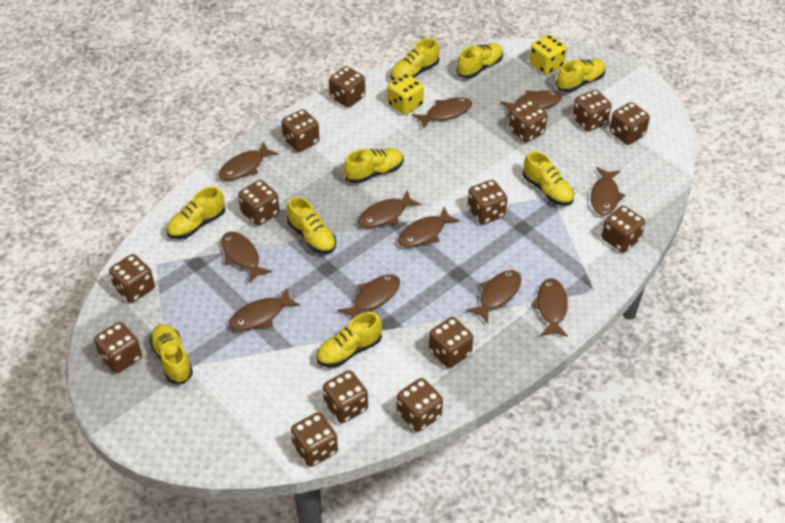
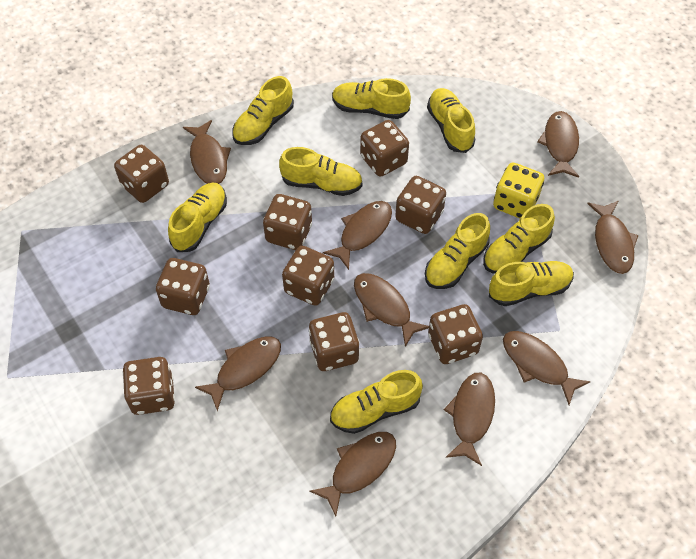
brown dice: 14 -> 9
brown fish: 11 -> 9
yellow dice: 2 -> 1

